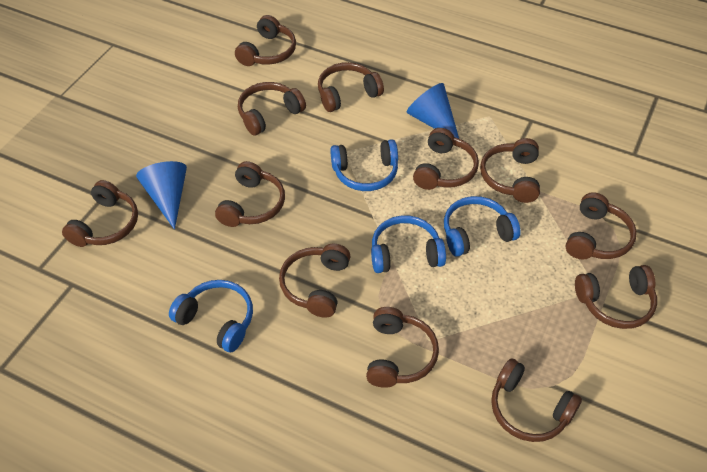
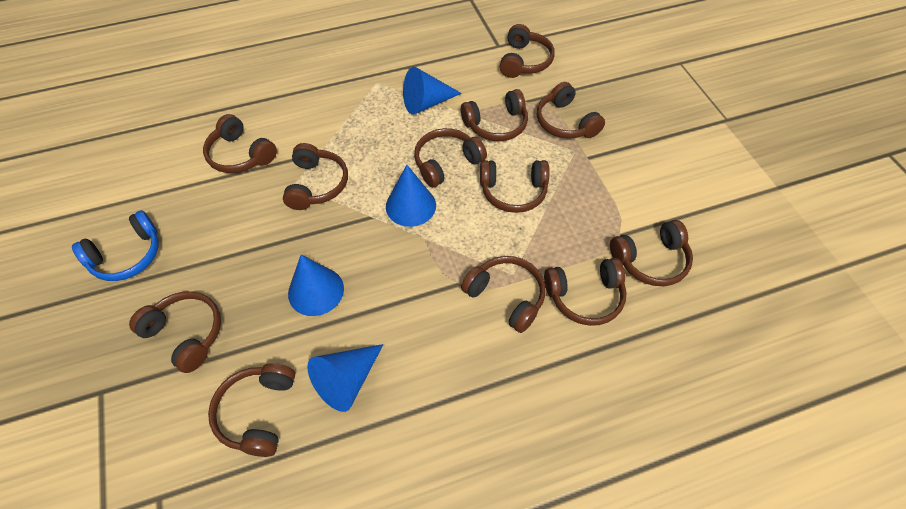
blue cone: 2 -> 4
blue headphones: 4 -> 1

